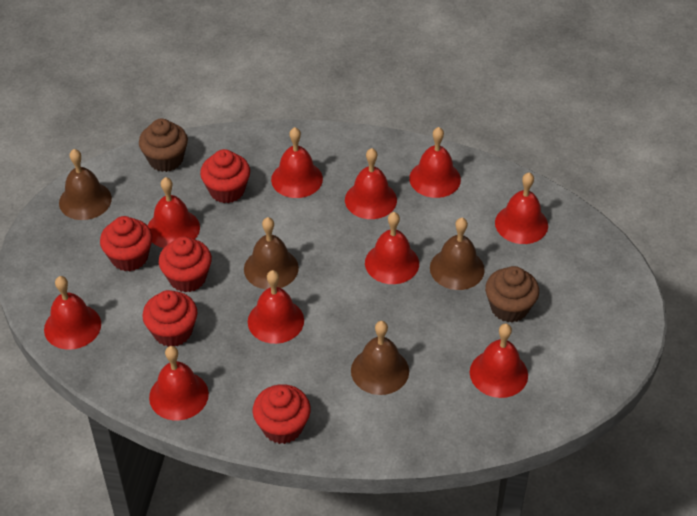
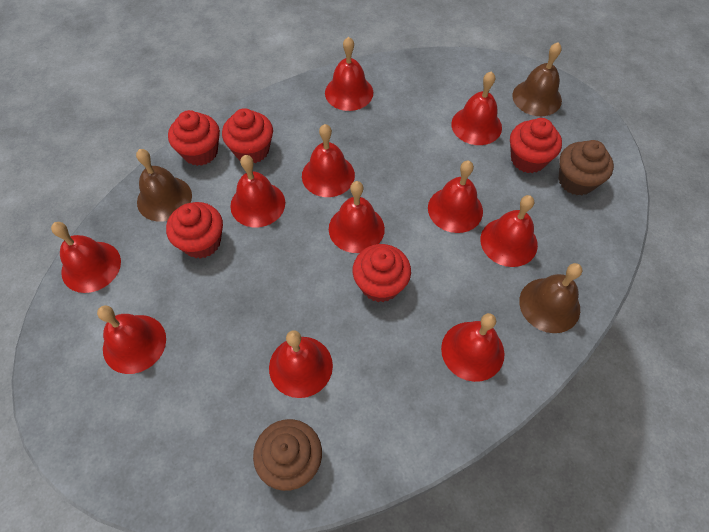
brown bell: 4 -> 3
red bell: 10 -> 11

